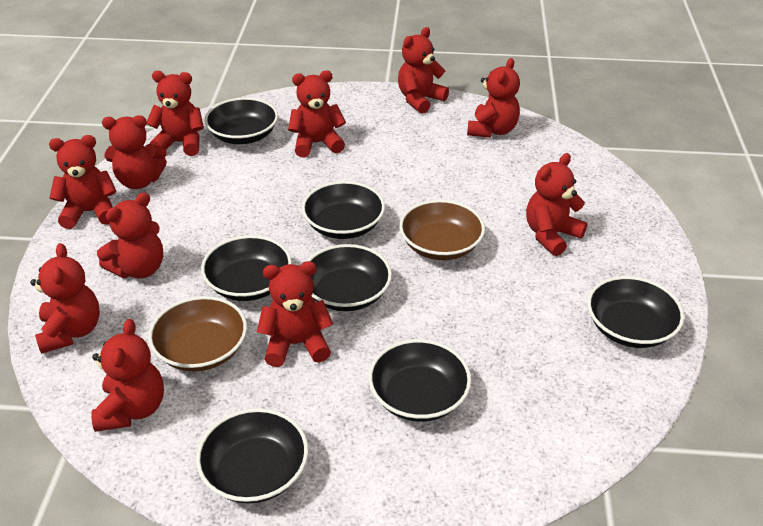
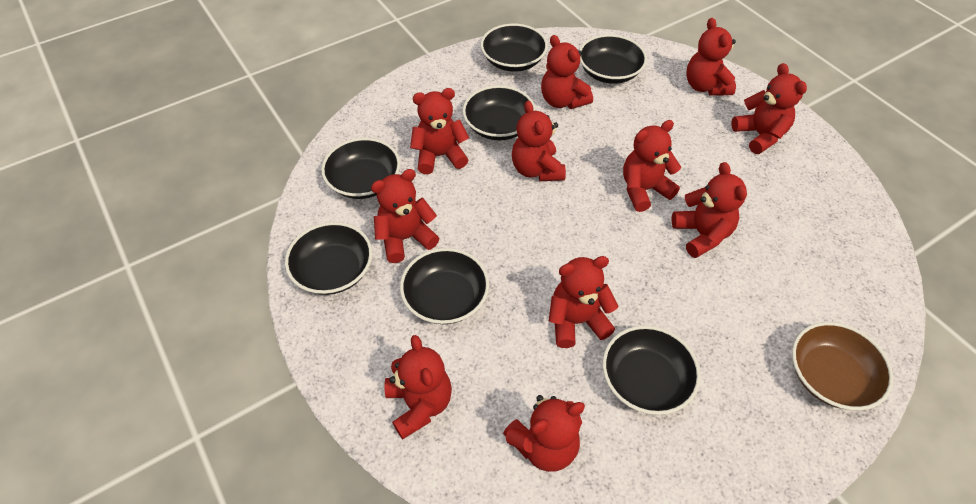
brown bowl: 2 -> 1

